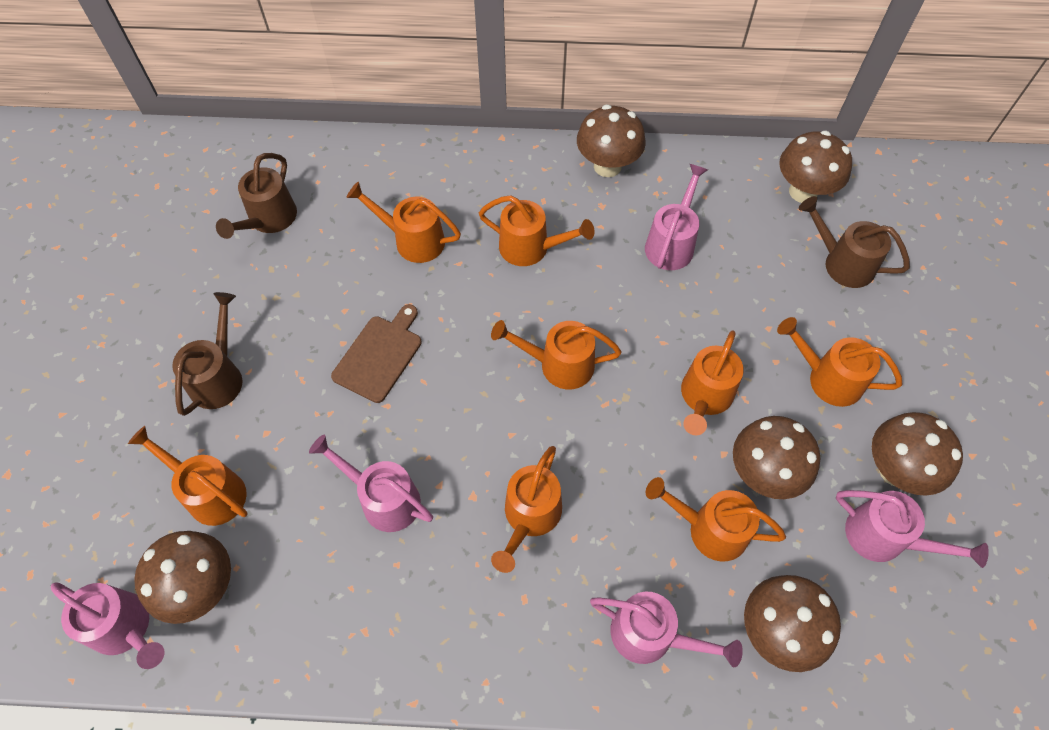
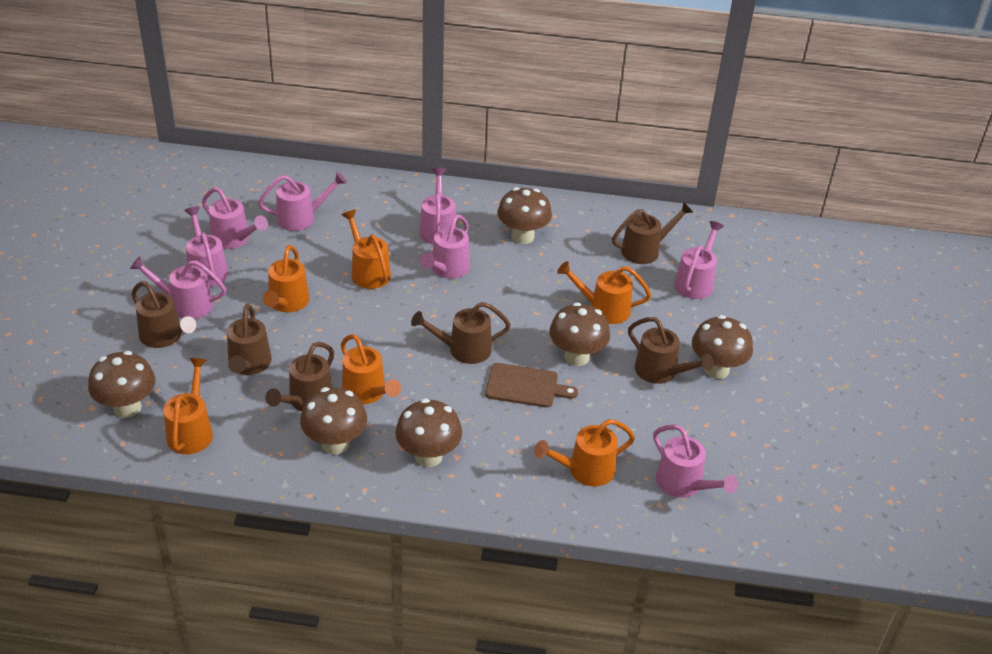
brown watering can: 3 -> 6
orange watering can: 8 -> 6
pink watering can: 5 -> 8

